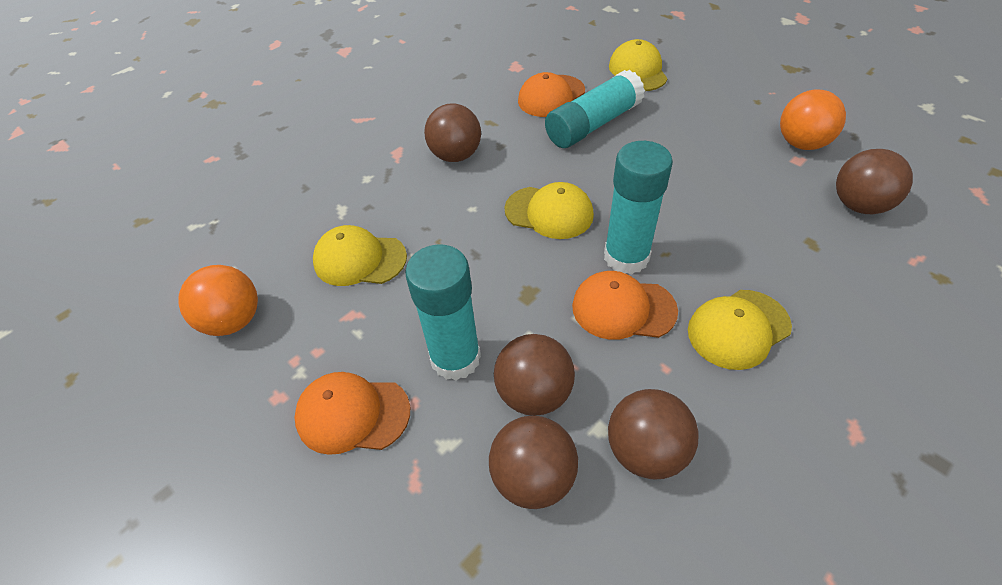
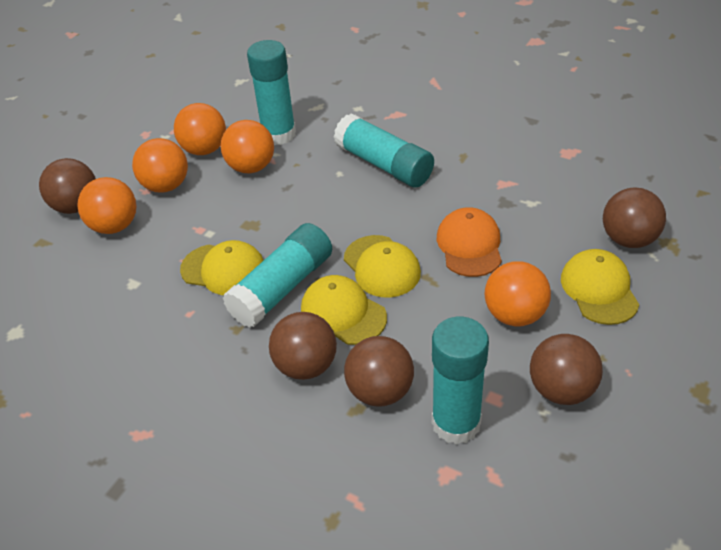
orange ball: 2 -> 5
orange cap: 3 -> 1
turquoise glue stick: 3 -> 4

